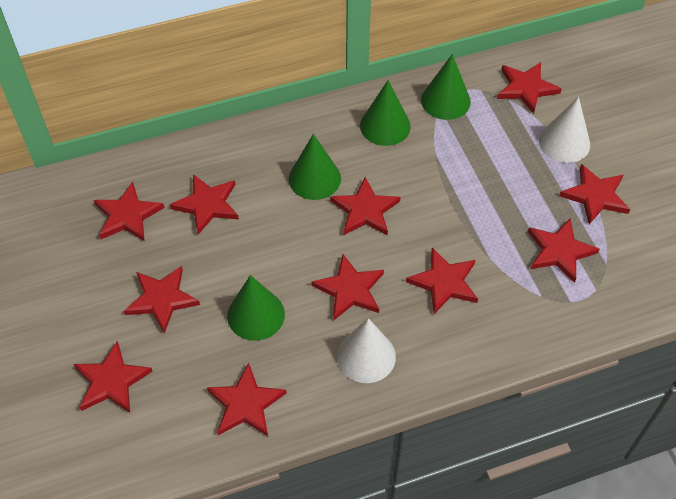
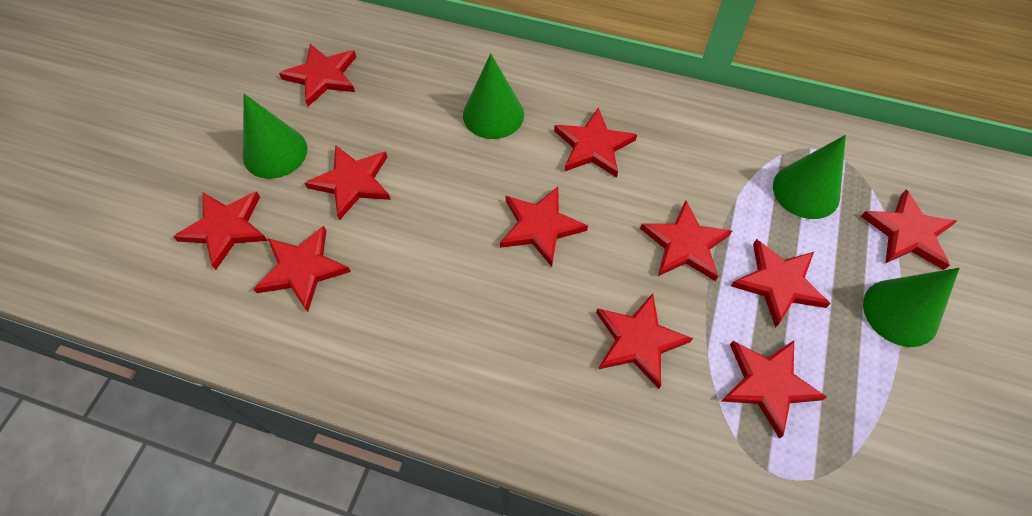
white cone: 2 -> 0

